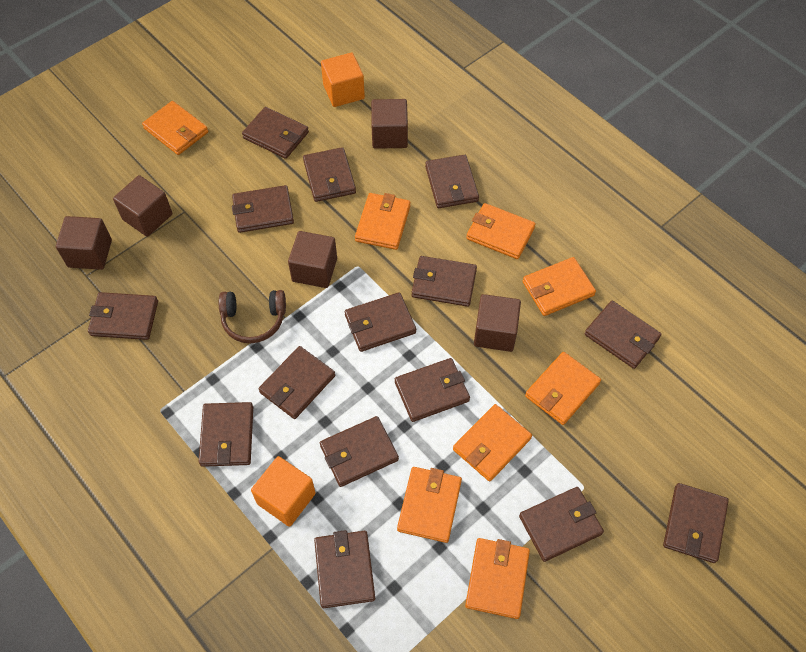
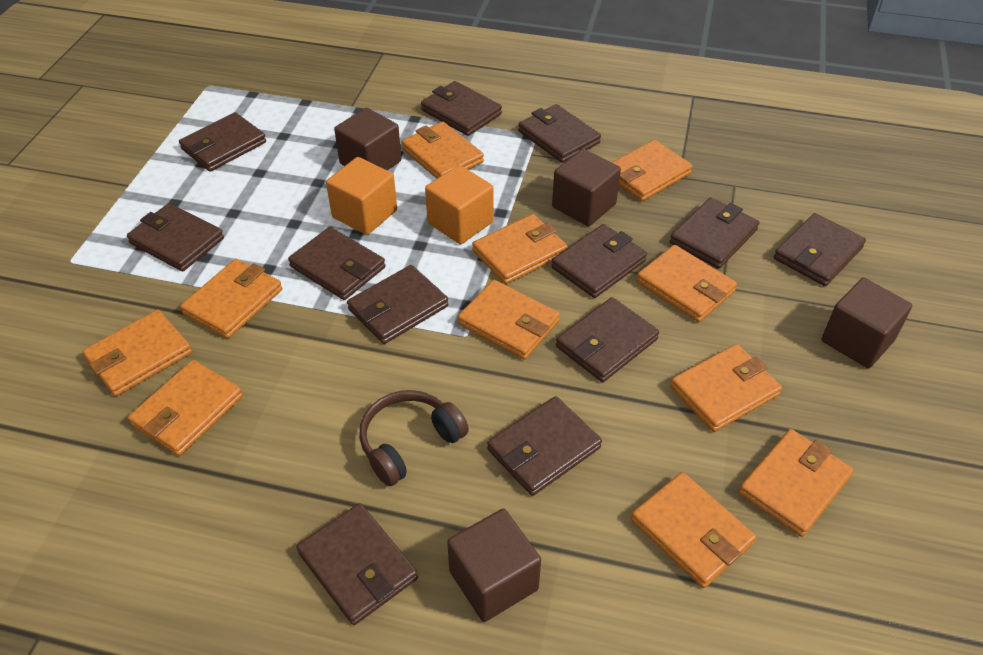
brown cube: 5 -> 4
brown wallet: 15 -> 12
orange wallet: 8 -> 11

